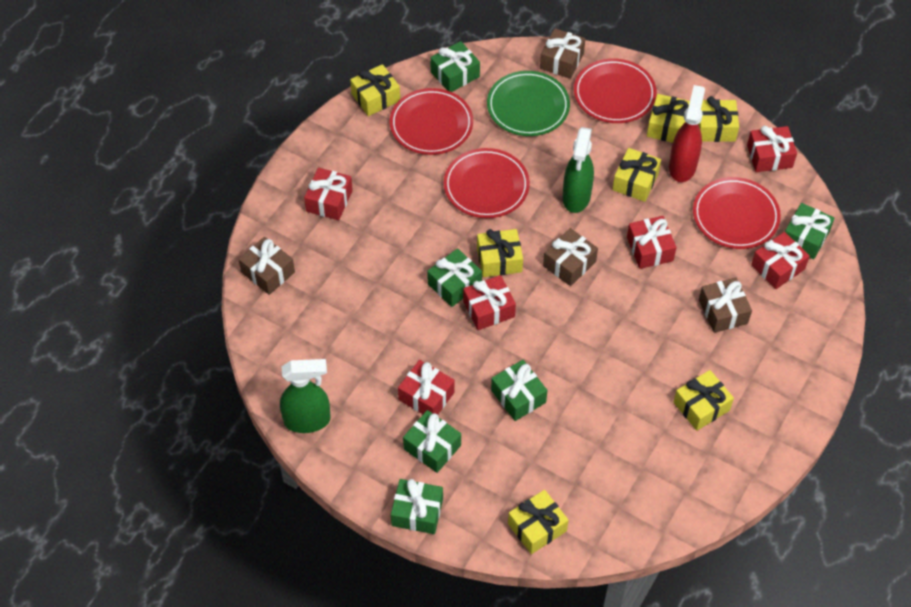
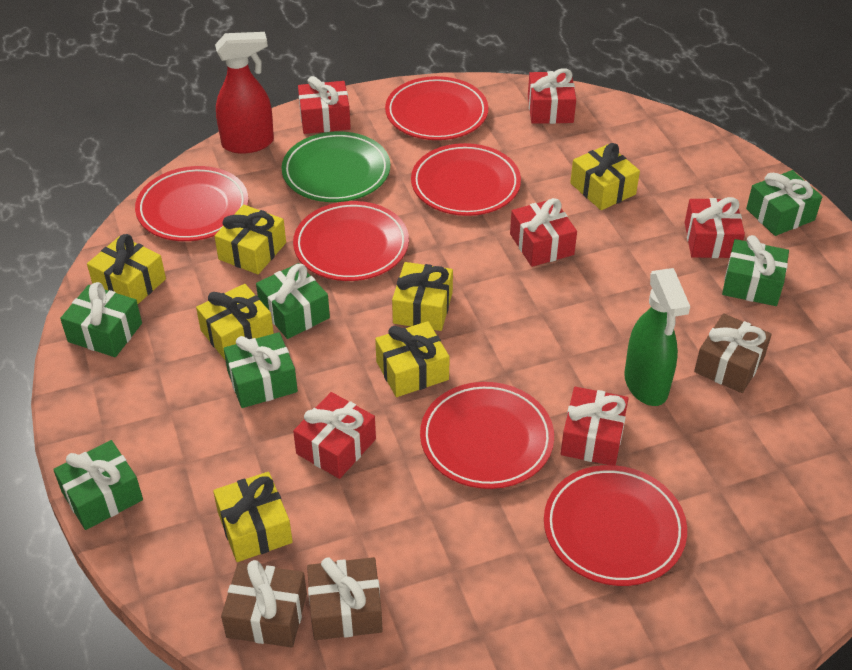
brown gift: 4 -> 3
green spray bottle: 2 -> 1
red plate: 4 -> 6

